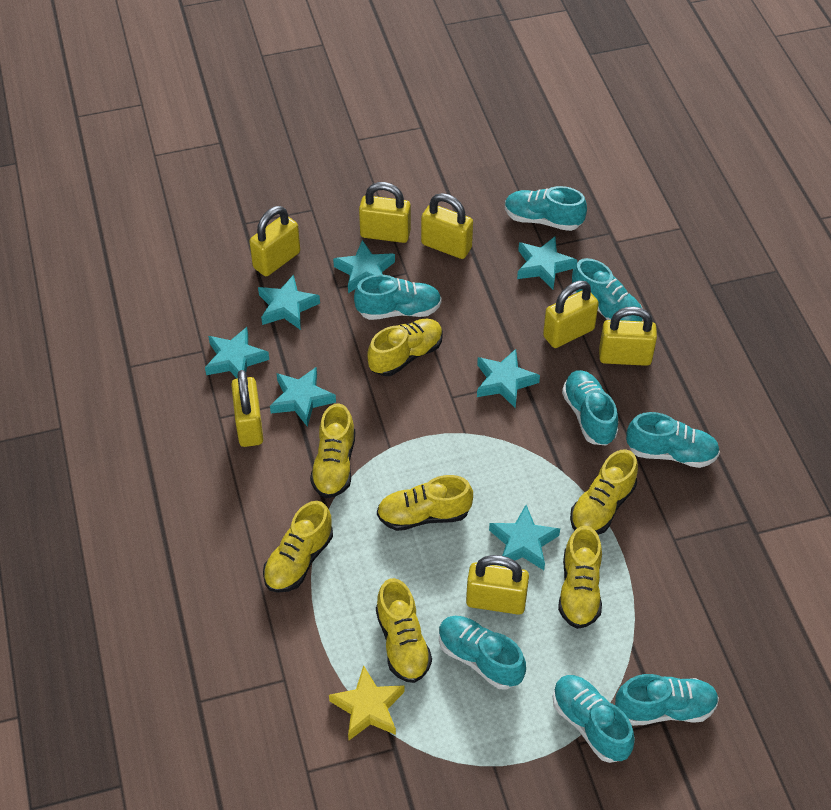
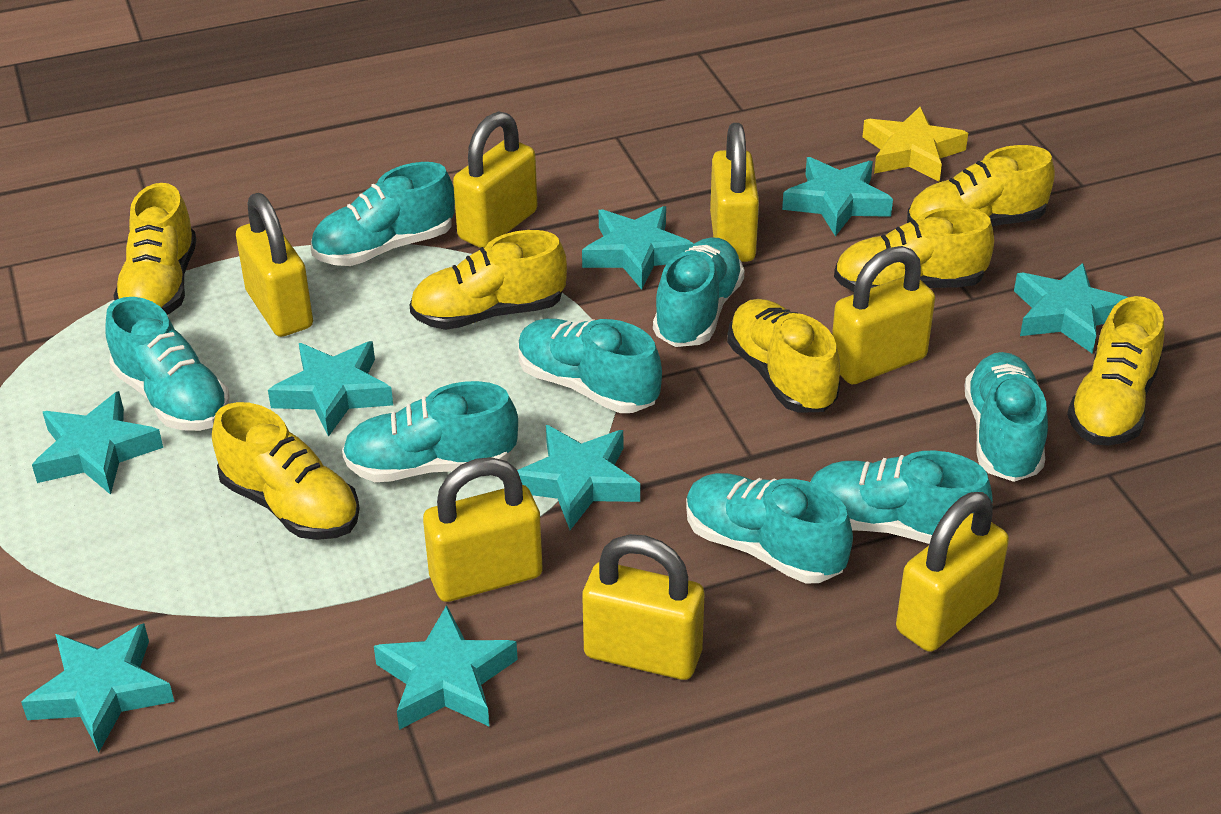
turquoise star: 7 -> 8

